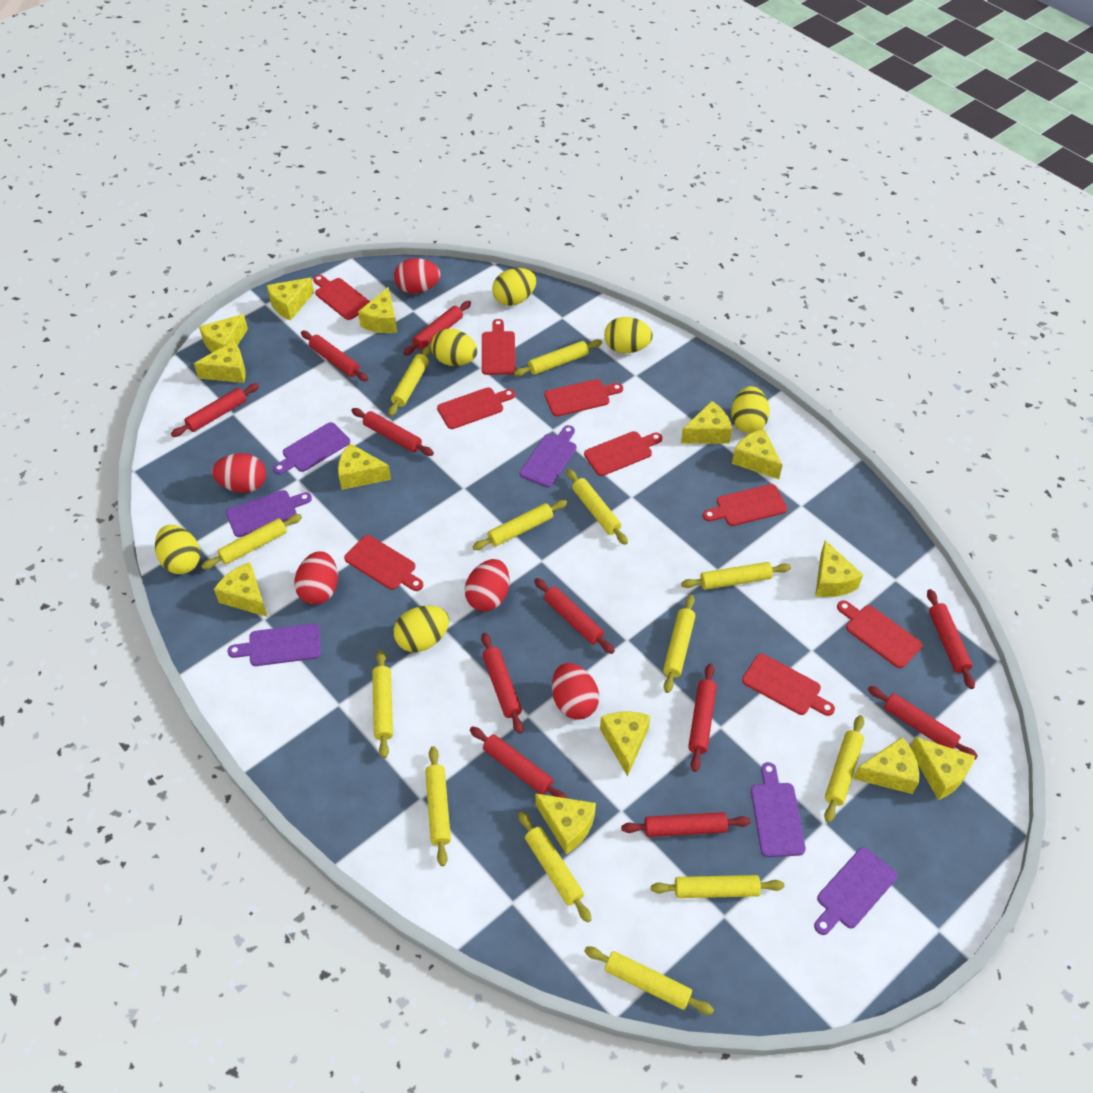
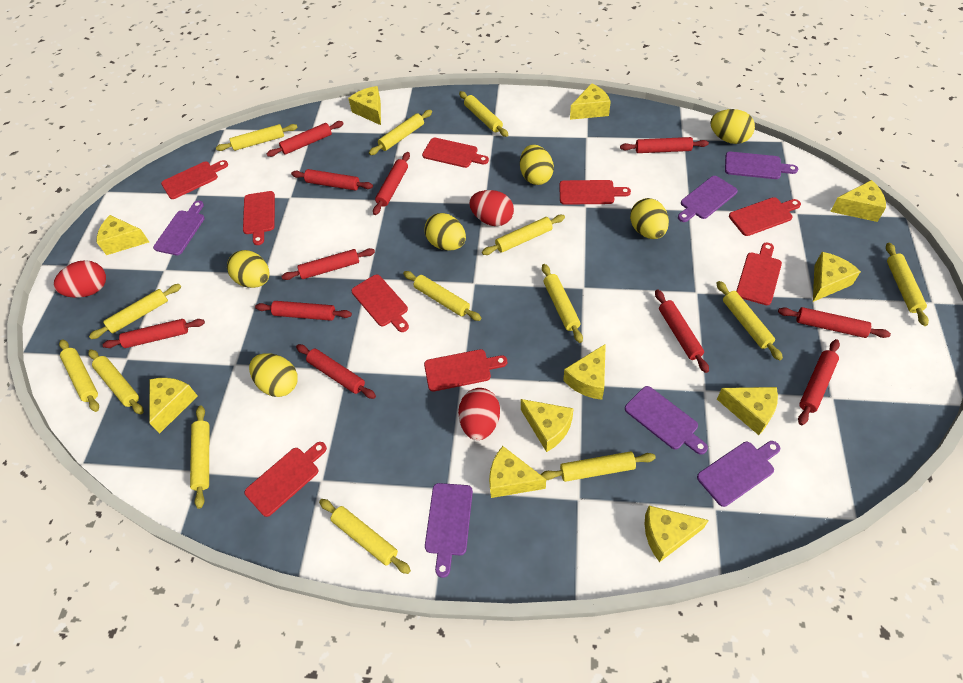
red egg: 5 -> 3
yellow cheese: 13 -> 11
yellow rolling pin: 13 -> 14

